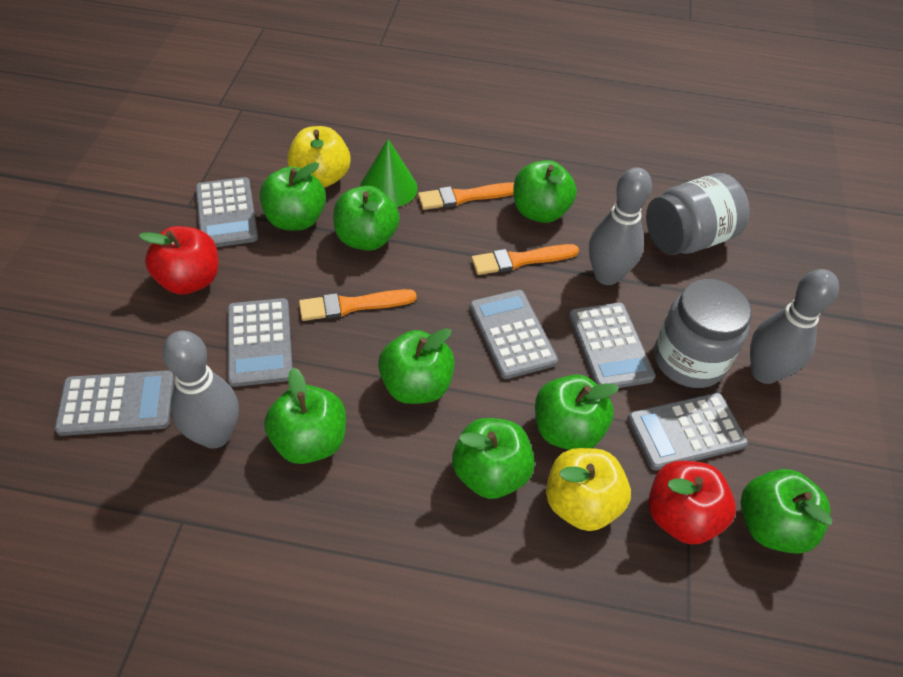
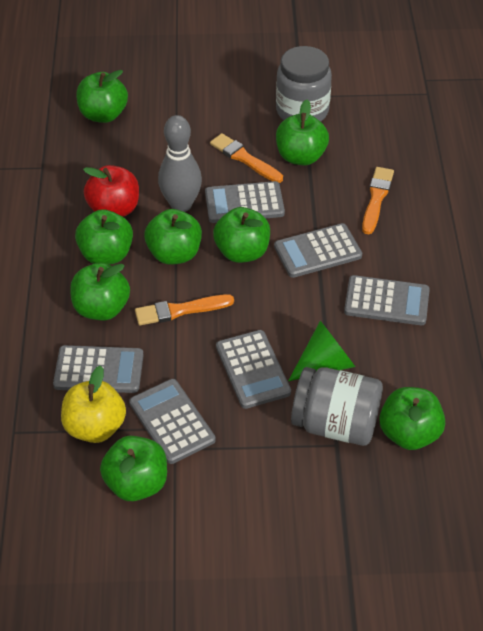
grey bowling pin: 3 -> 1
red apple: 2 -> 1
yellow apple: 2 -> 1

